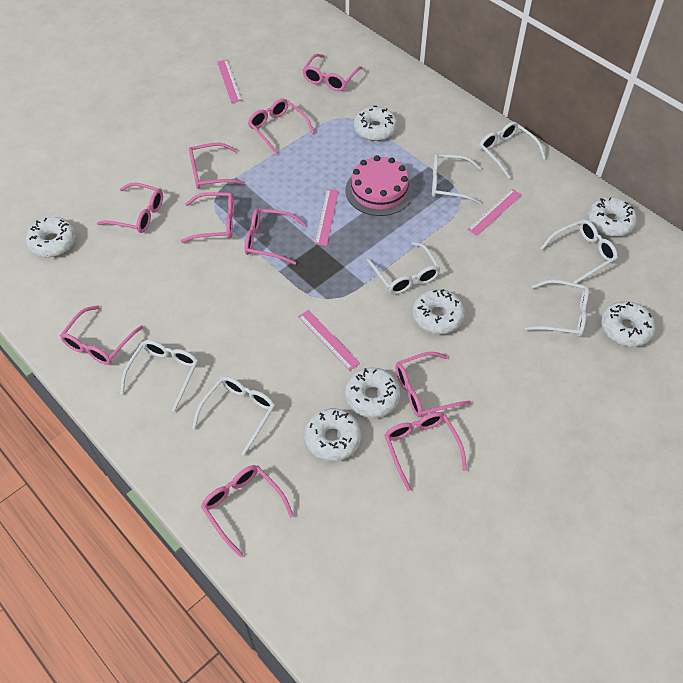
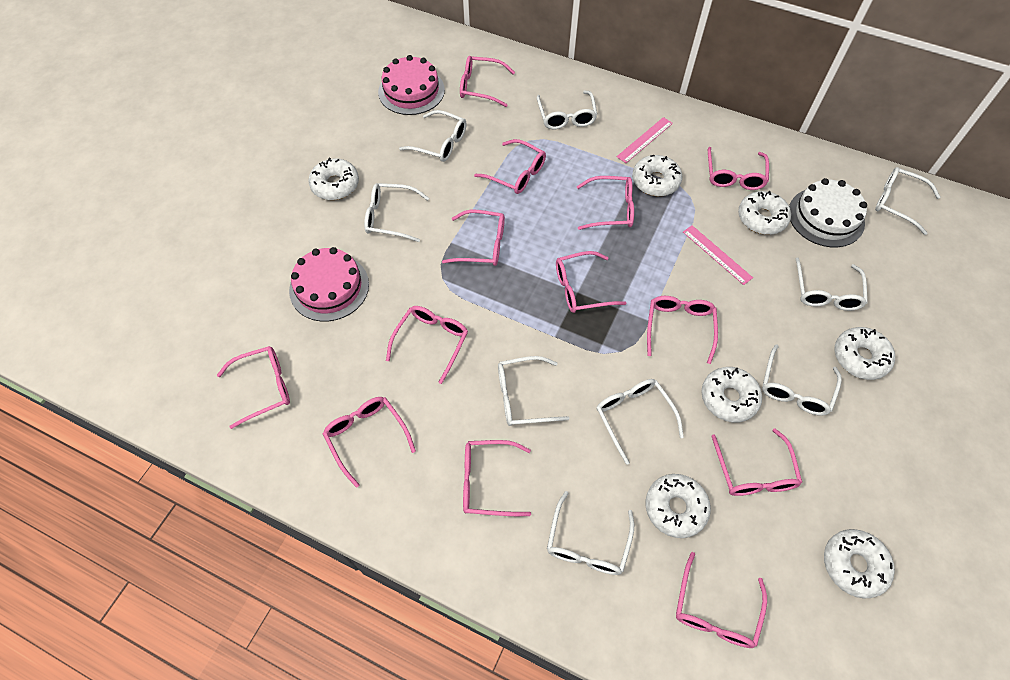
pink cake: 1 -> 2
pink glasses: 10 -> 13
pink ruler: 4 -> 2
white cake: 0 -> 1
white glasses: 7 -> 9

